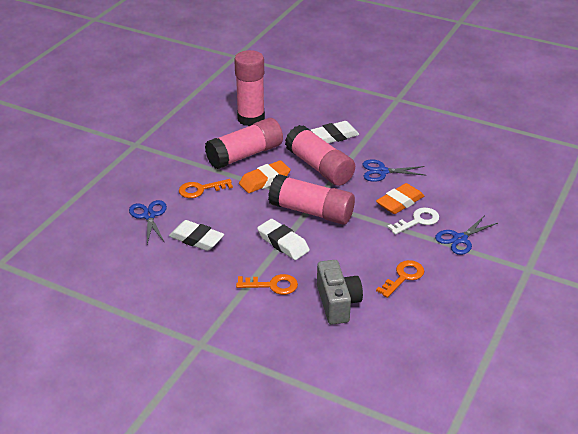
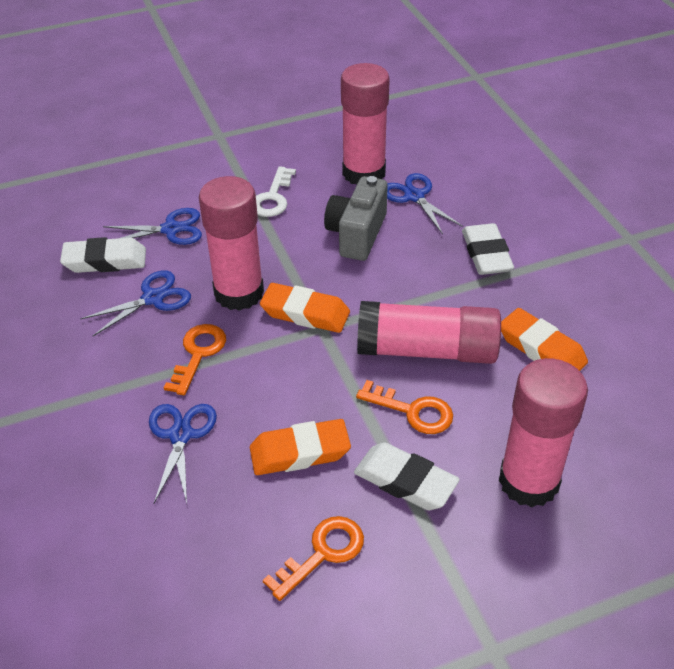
blue scissors: 3 -> 4
orange eraser: 2 -> 3

